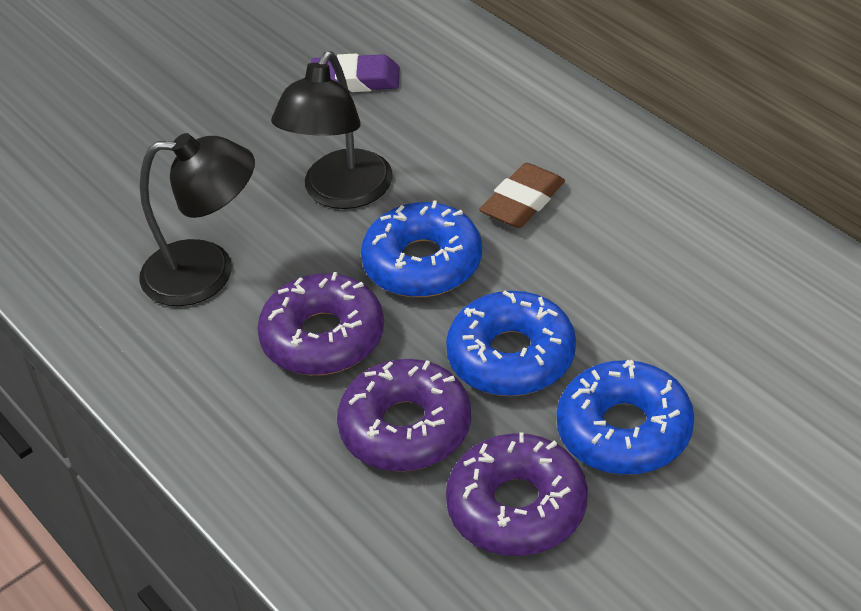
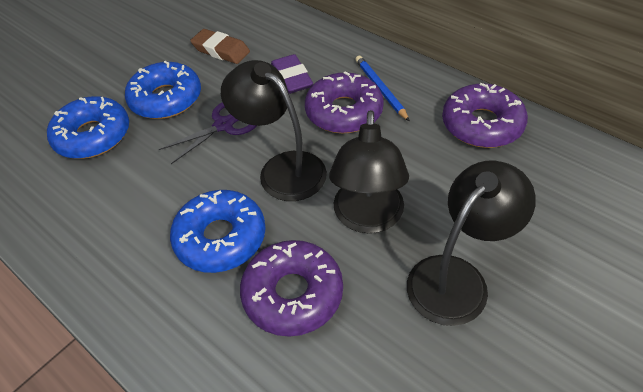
black lamp: 2 -> 3
blue pencil: 0 -> 1
purple scissors: 0 -> 1

